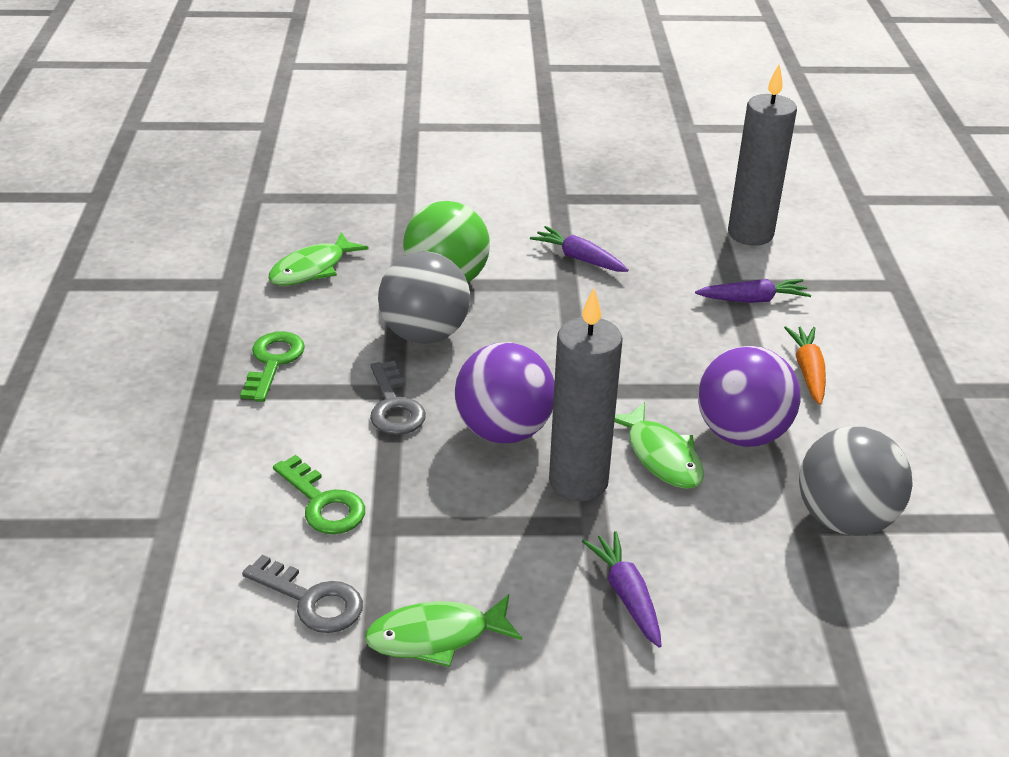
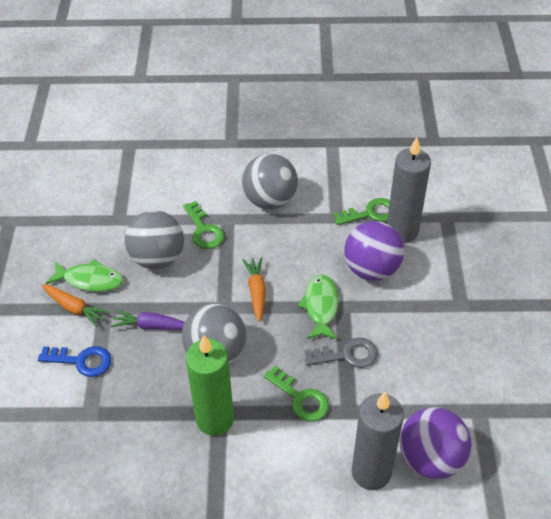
blue key: 0 -> 1
green ball: 1 -> 0
green candle: 0 -> 1
green fish: 3 -> 2
green key: 2 -> 3
grey ball: 2 -> 3
grey key: 2 -> 1
orange carrot: 1 -> 2
purple carrot: 3 -> 1

